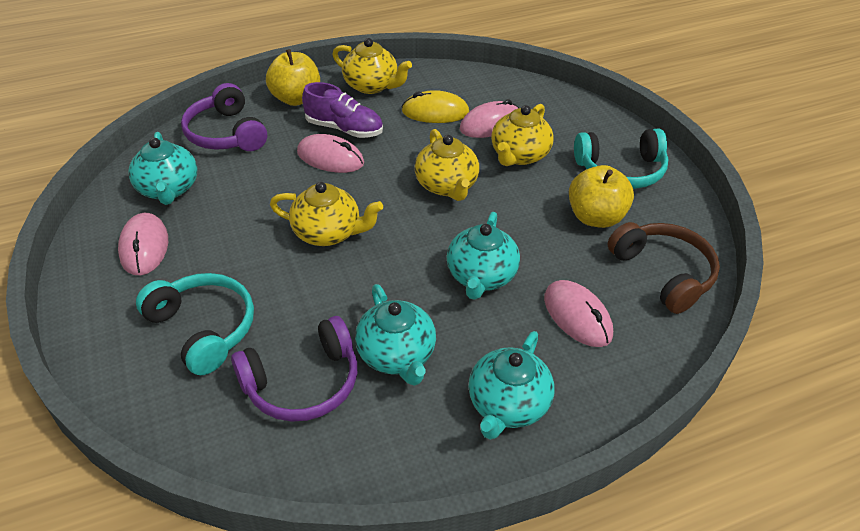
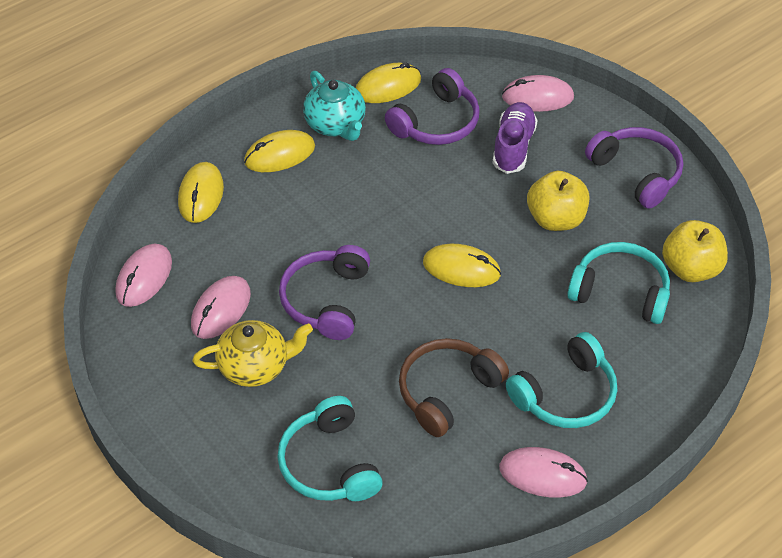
purple headphones: 2 -> 3
turquoise headphones: 2 -> 3
turquoise teapot: 4 -> 1
yellow mouse: 1 -> 4
yellow teapot: 4 -> 1

